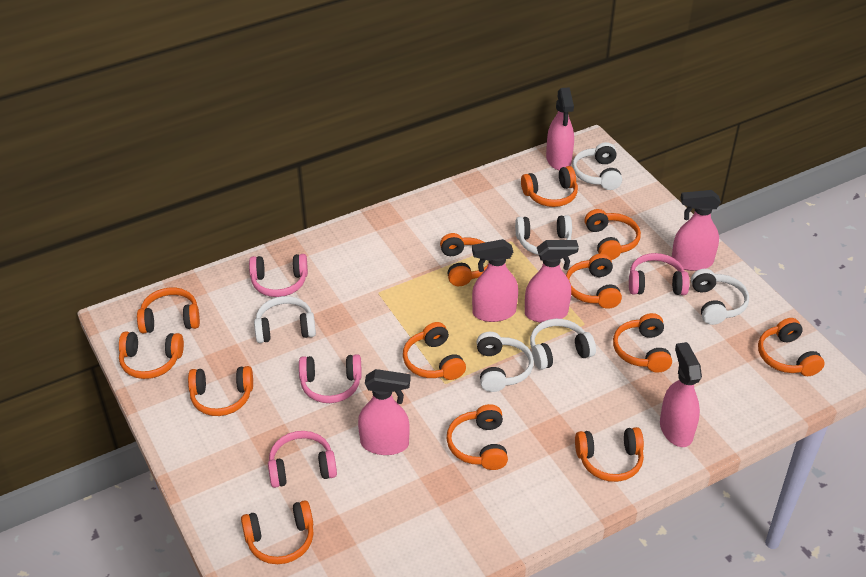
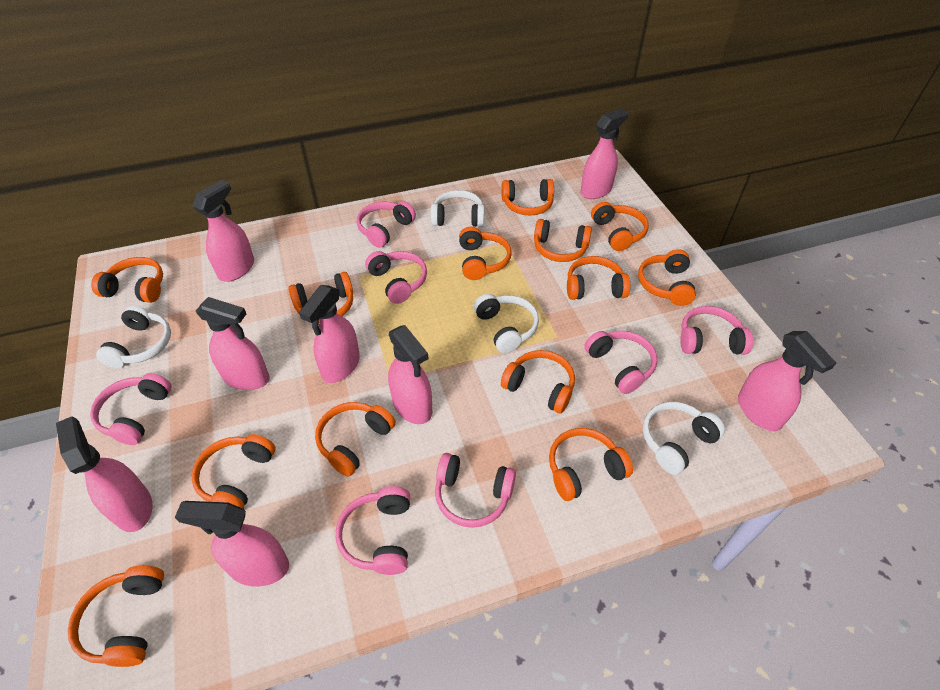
pink headphones: 4 -> 7
pink spray bottle: 6 -> 8
white headphones: 6 -> 4

